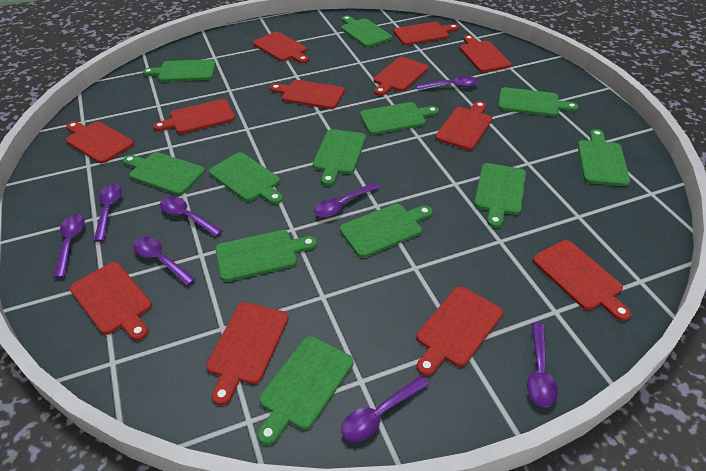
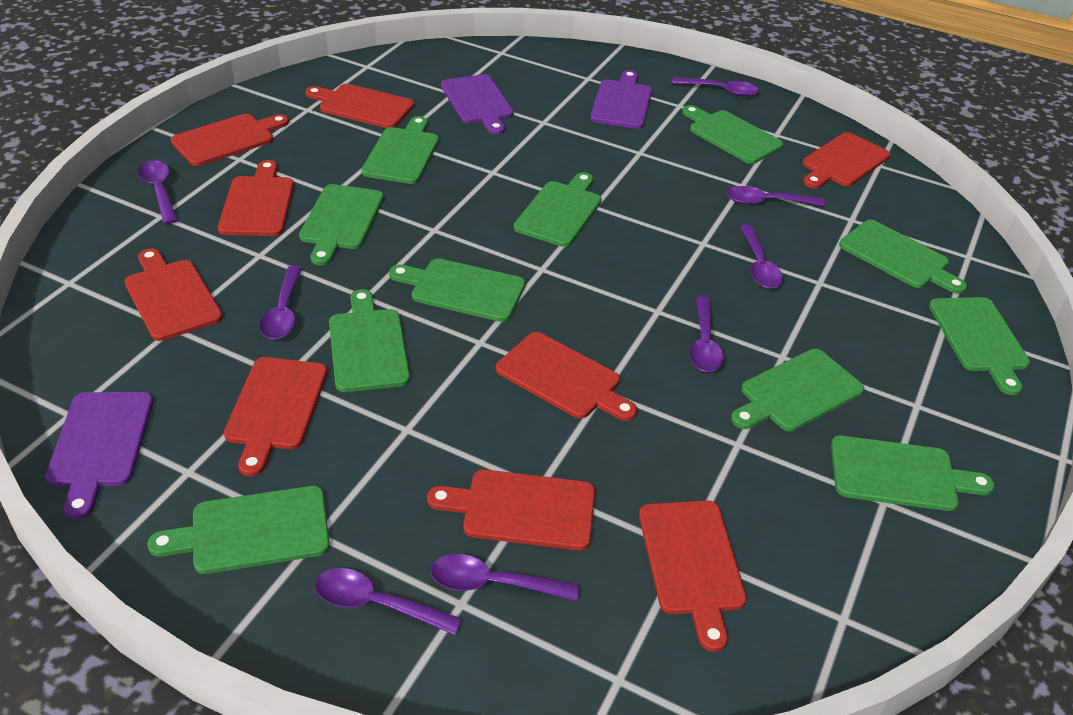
green cutting board: 12 -> 11
purple cutting board: 0 -> 3
red cutting board: 12 -> 9

